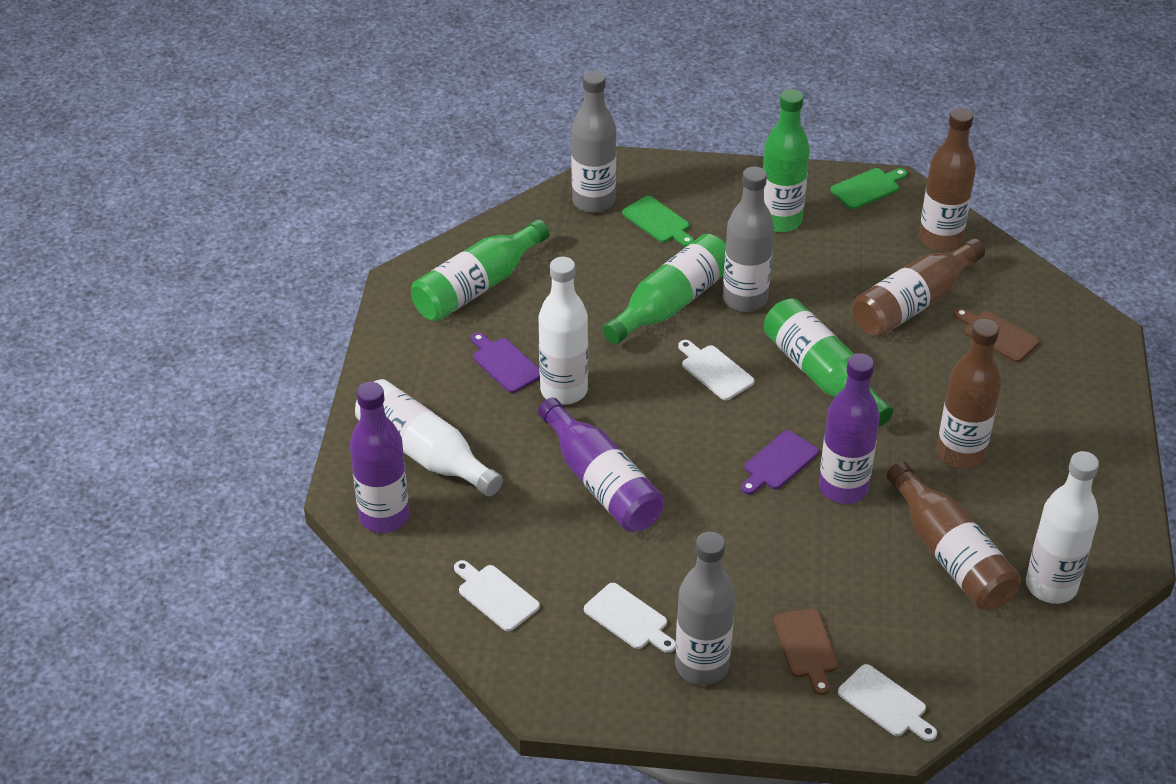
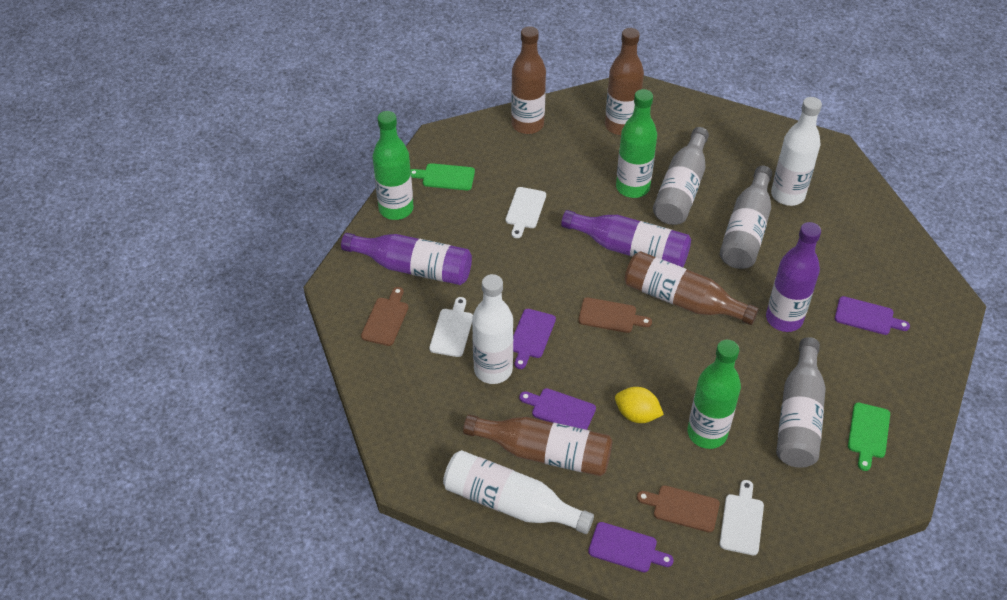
brown cutting board: 2 -> 3
green bottle: 4 -> 3
purple cutting board: 2 -> 4
white cutting board: 4 -> 3
yellow lemon: 0 -> 1

